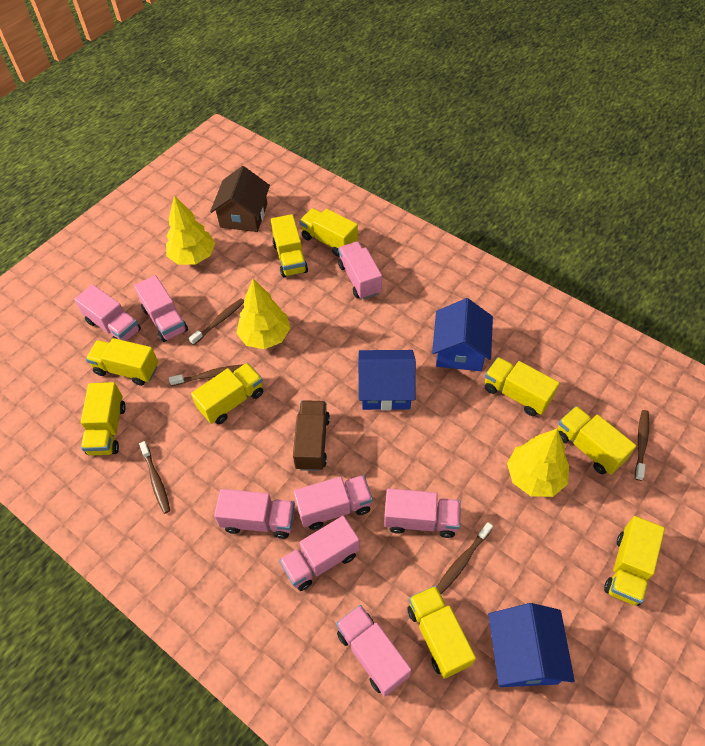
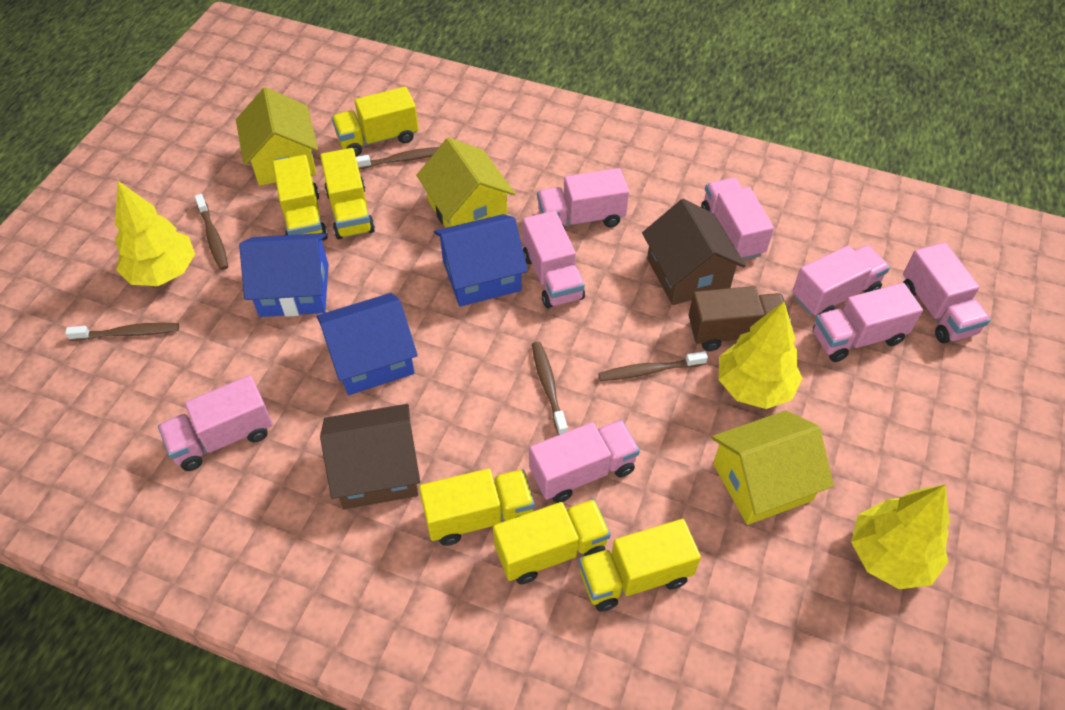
brown house: 1 -> 2
yellow house: 0 -> 3
yellow truck: 9 -> 6

